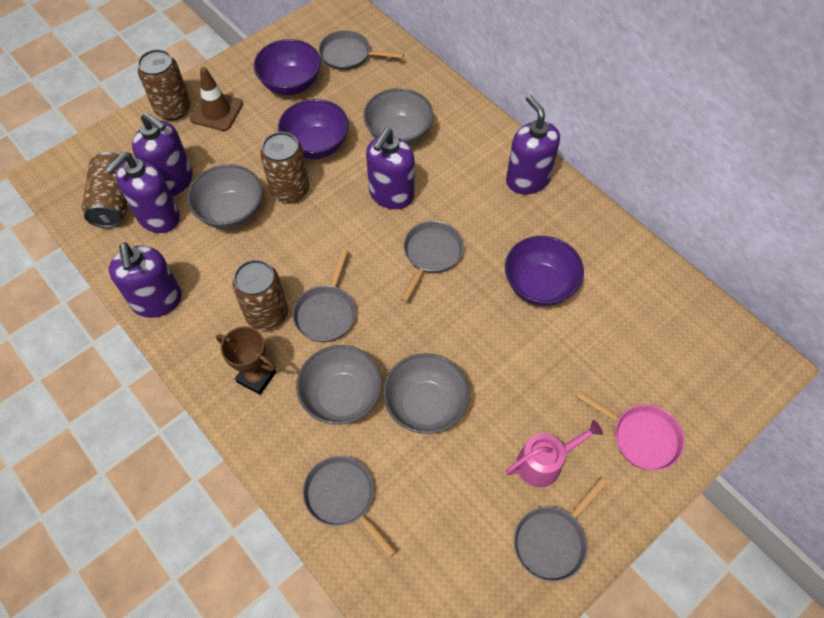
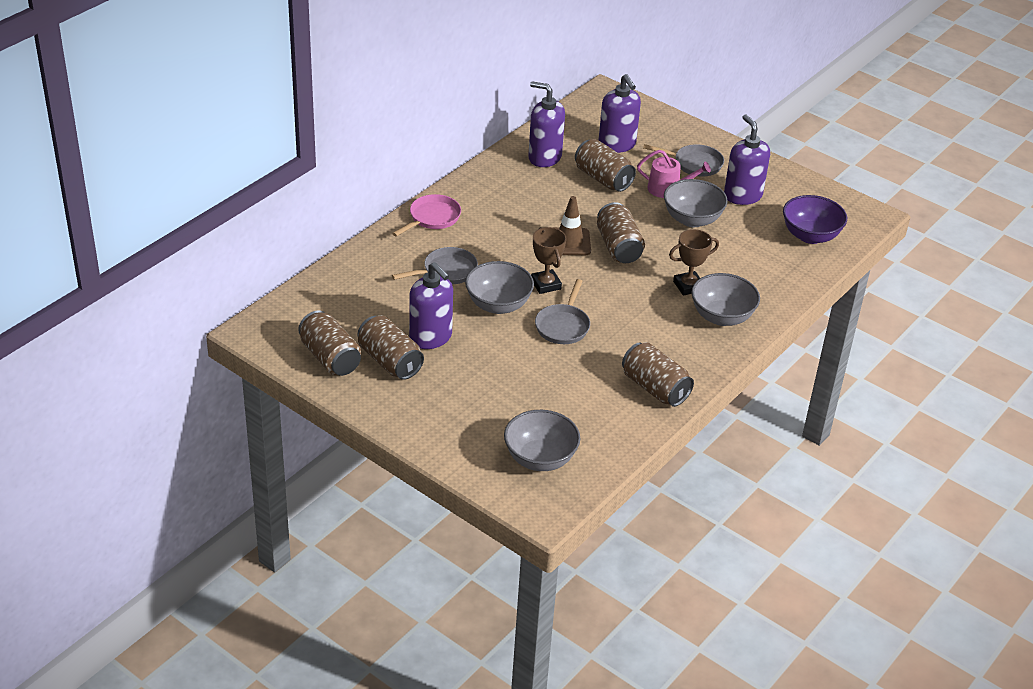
brown can: 4 -> 5
brown trophy: 1 -> 2
grey pan: 5 -> 3
purple bowl: 3 -> 1
purple soap dispenser: 5 -> 4

